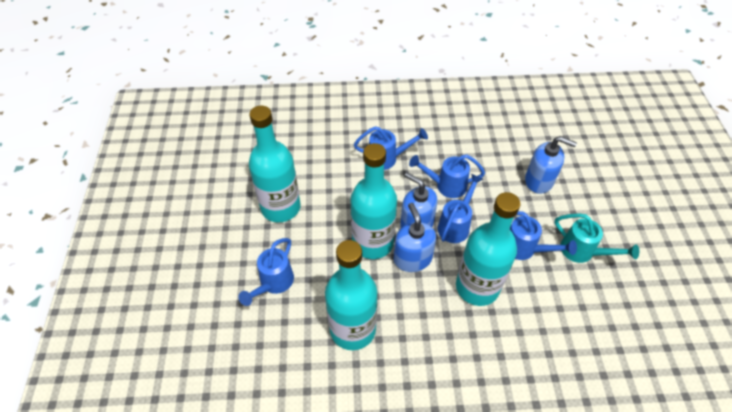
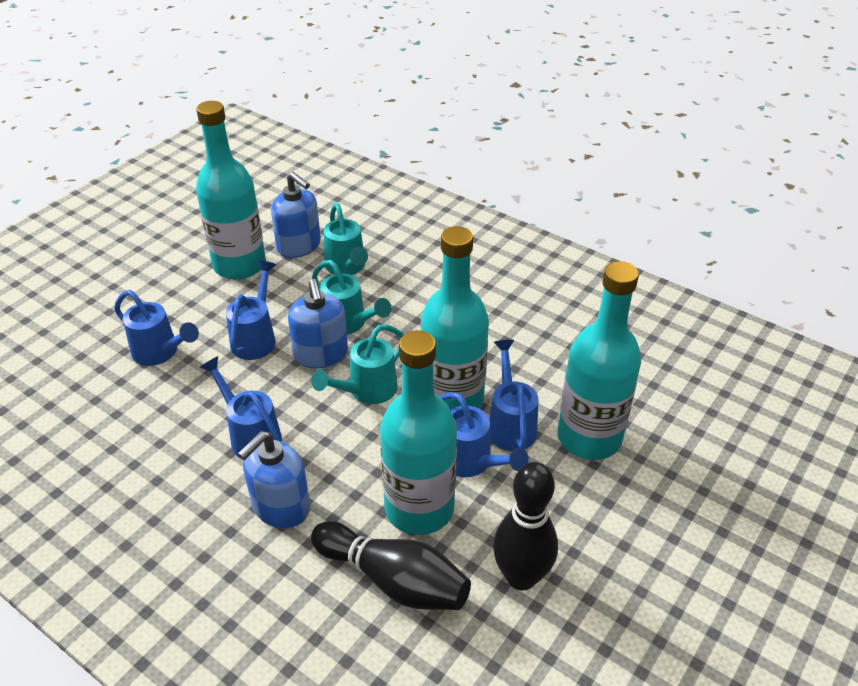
black bowling pin: 0 -> 2
turquoise watering can: 1 -> 3

